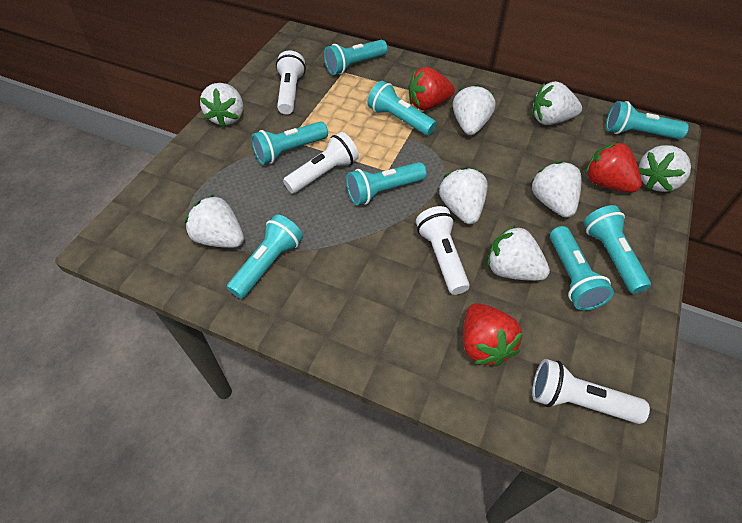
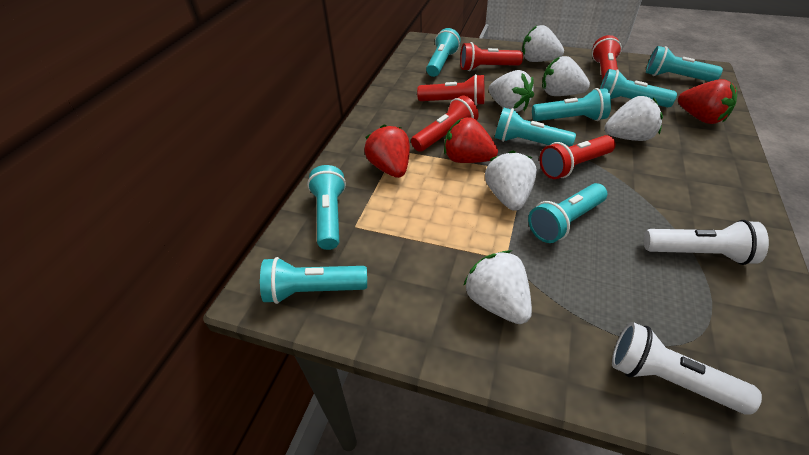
red flashlight: 0 -> 5
white flashlight: 4 -> 2
white strawberry: 8 -> 6

